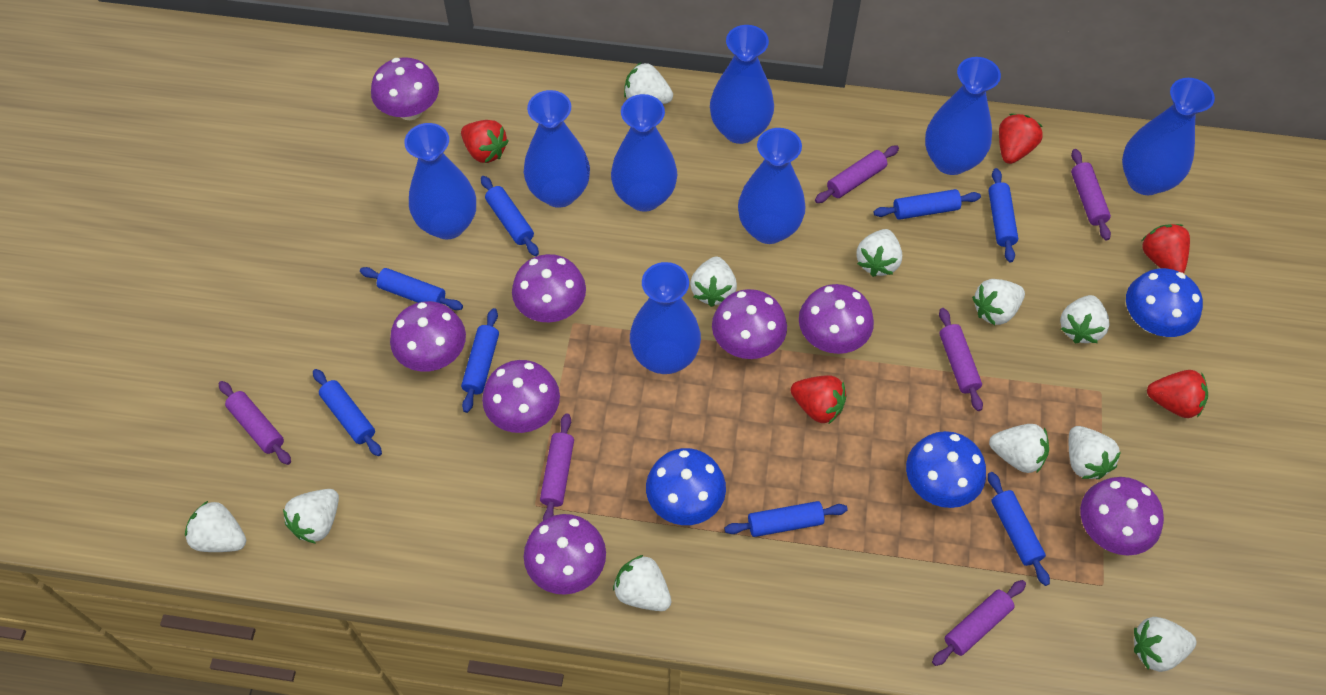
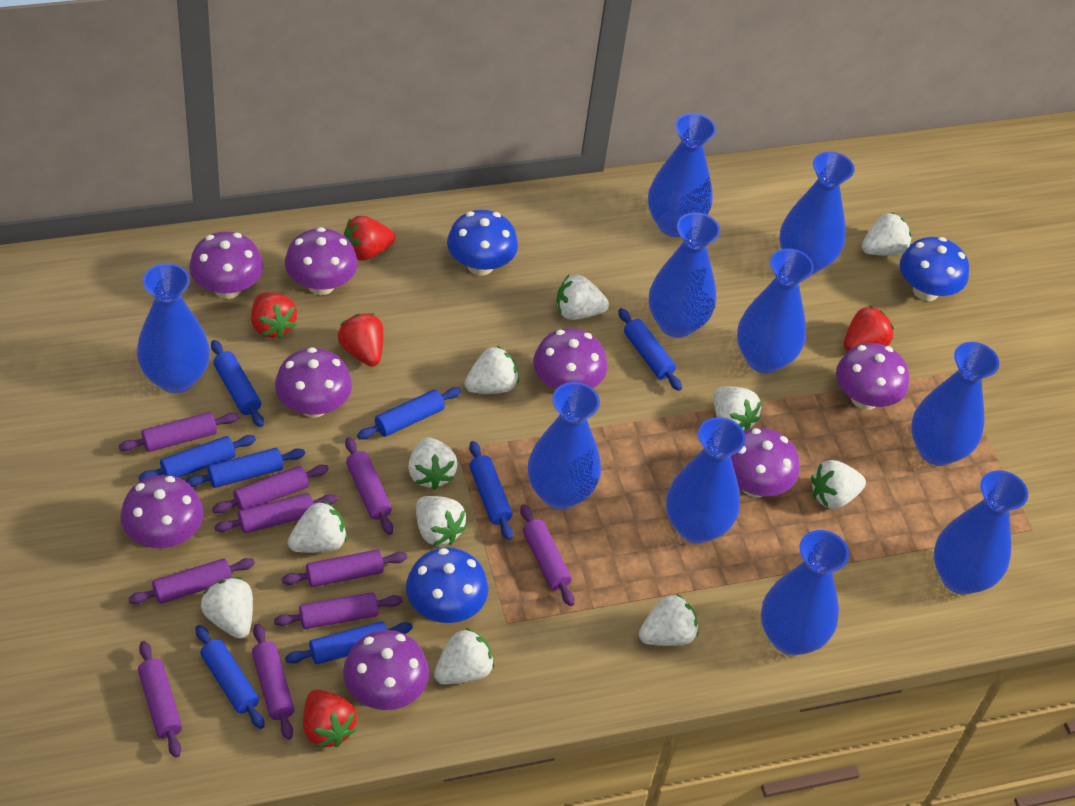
blue vase: 8 -> 10
purple rolling pin: 6 -> 10

